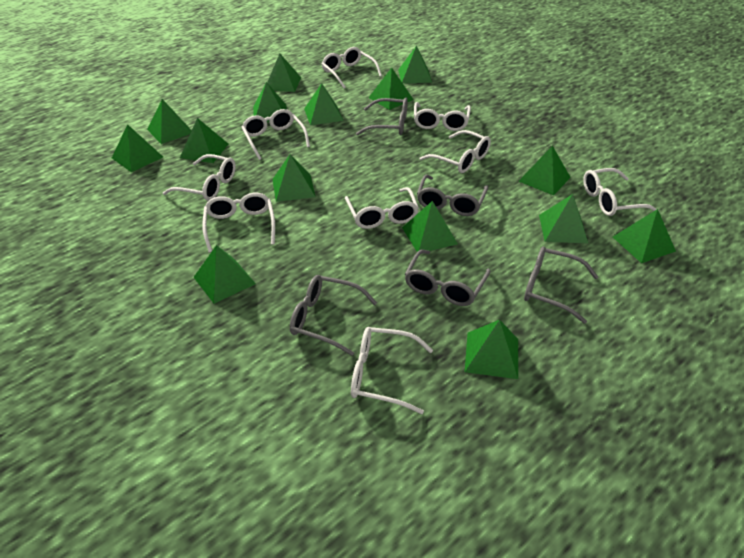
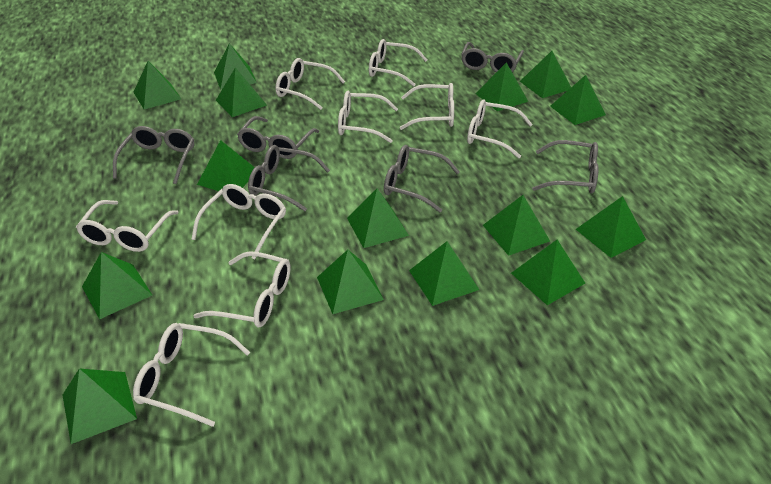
grey glasses: 5 -> 6

